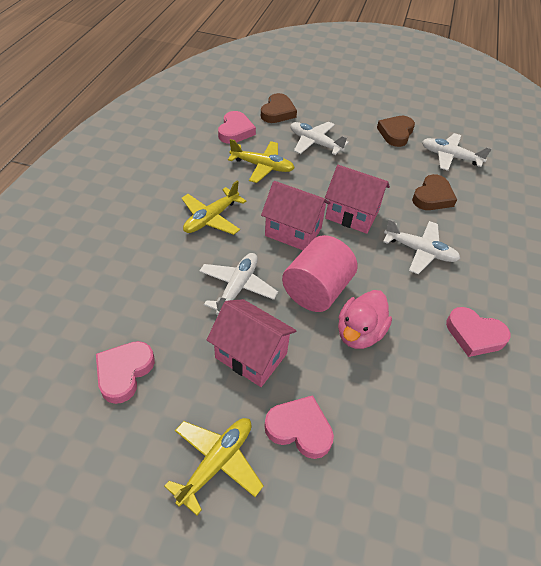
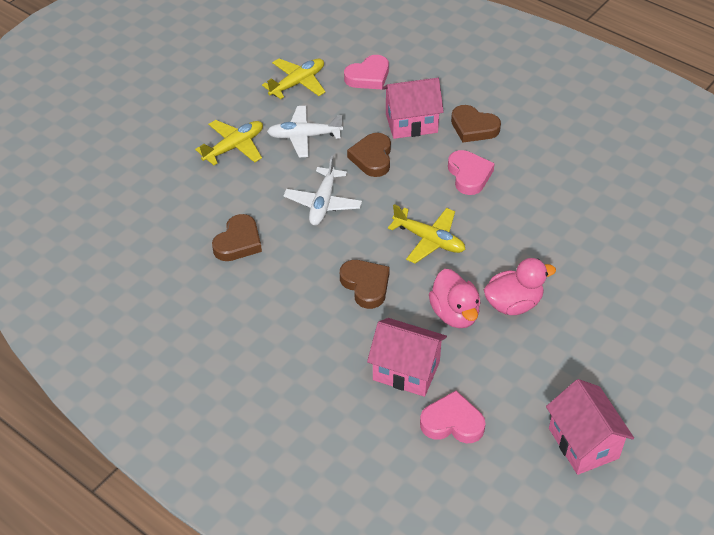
brown heart: 3 -> 4
pink cylinder: 1 -> 0
pink duck: 1 -> 2
pink heart: 4 -> 3
white plane: 4 -> 2

